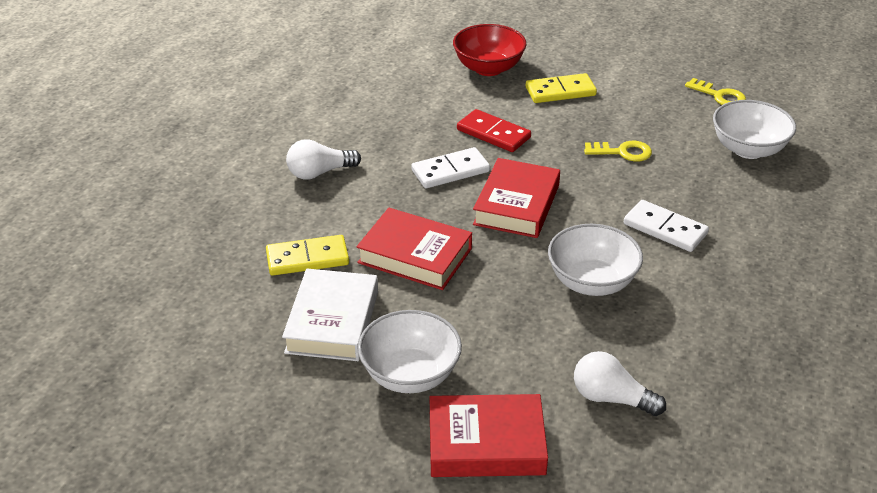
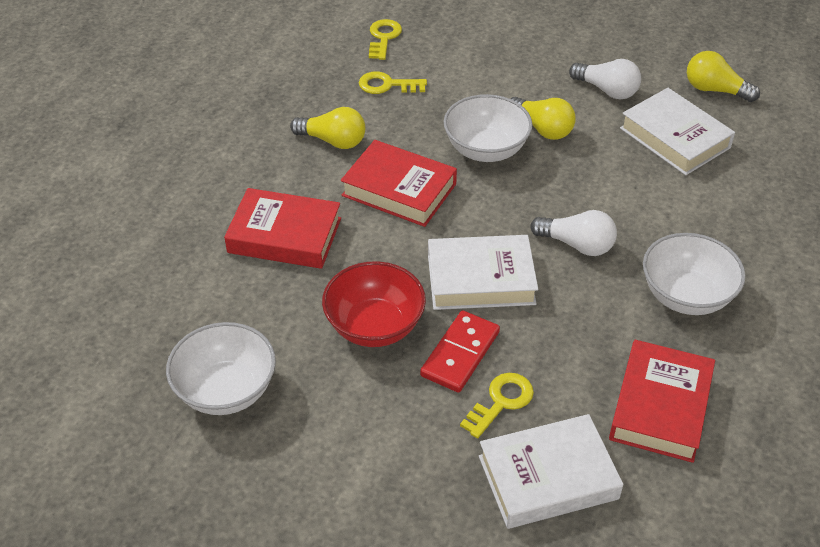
white book: 1 -> 3
white domino: 2 -> 0
yellow domino: 2 -> 0
yellow key: 2 -> 3
yellow light bulb: 0 -> 3

